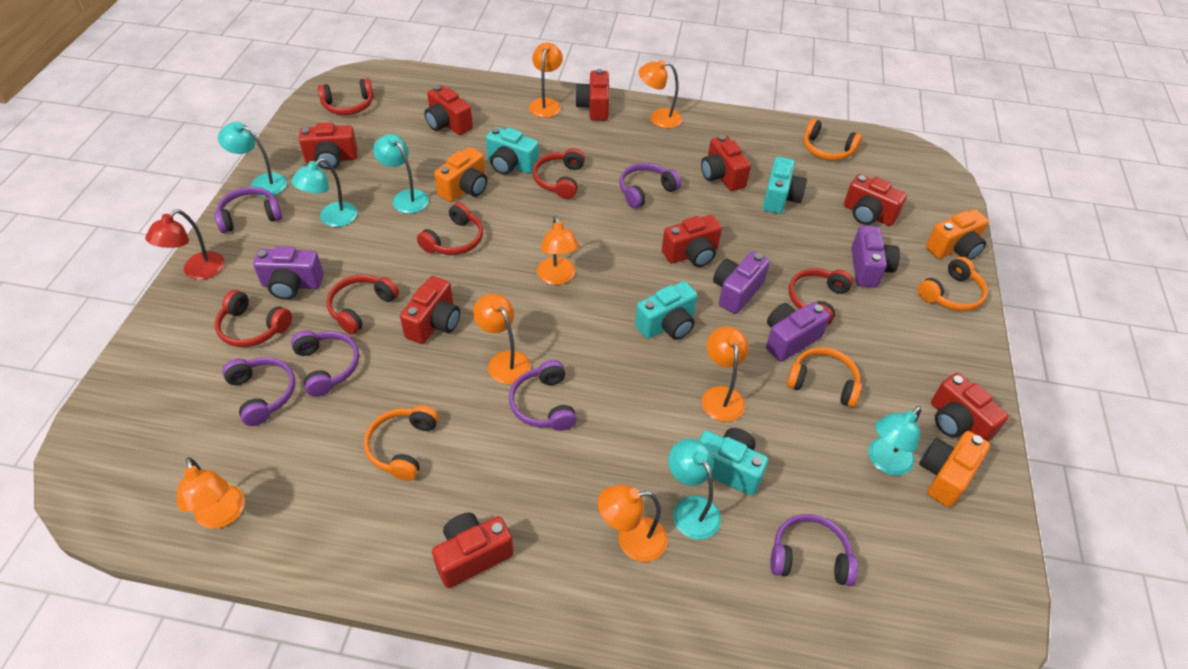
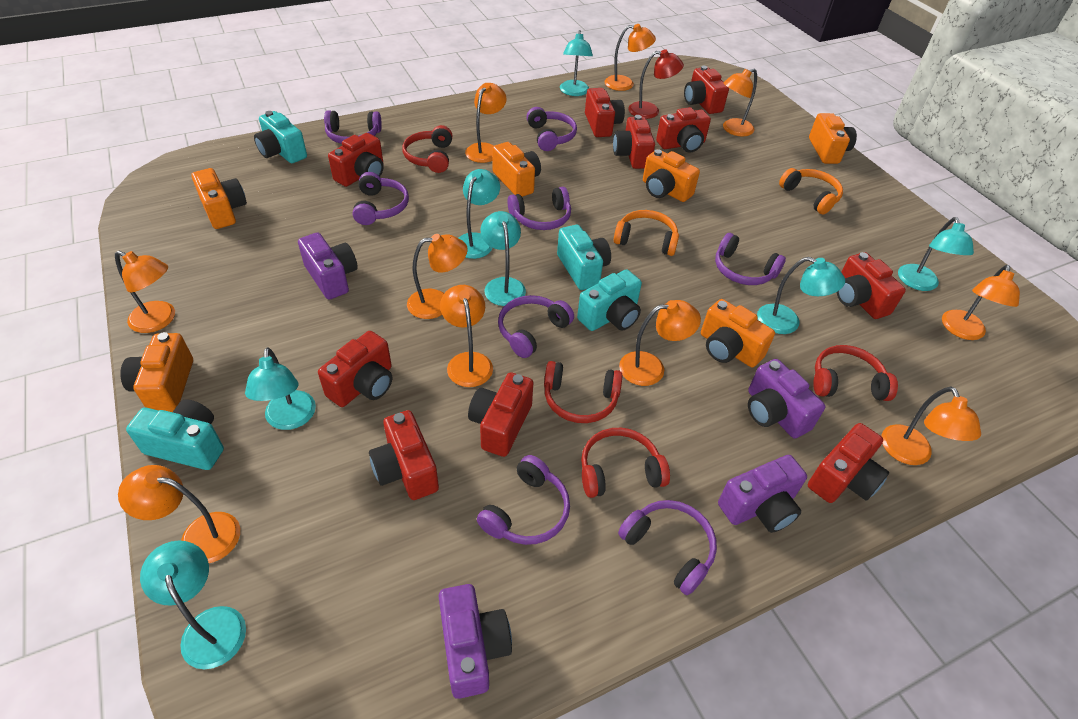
orange camera: 3 -> 6
orange headphones: 4 -> 2
orange lamp: 7 -> 10
purple headphones: 6 -> 8
red camera: 9 -> 10
red headphones: 6 -> 4
turquoise lamp: 5 -> 7

